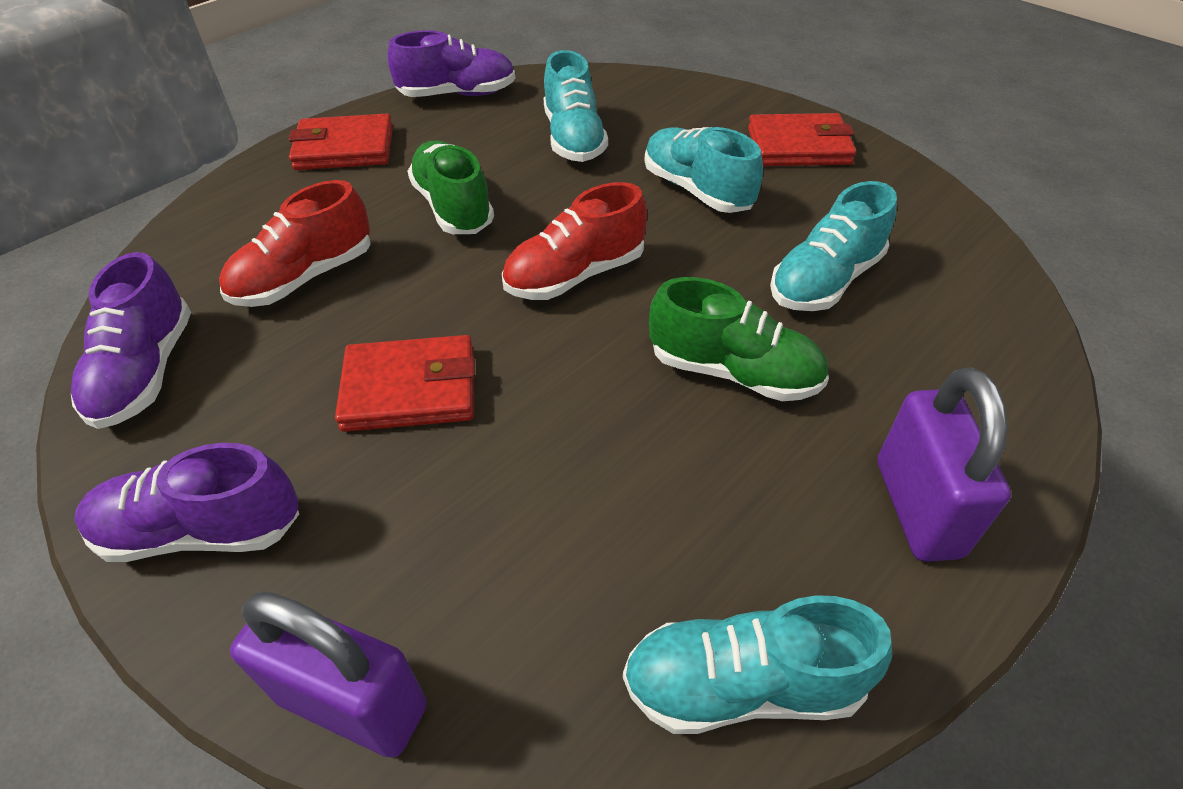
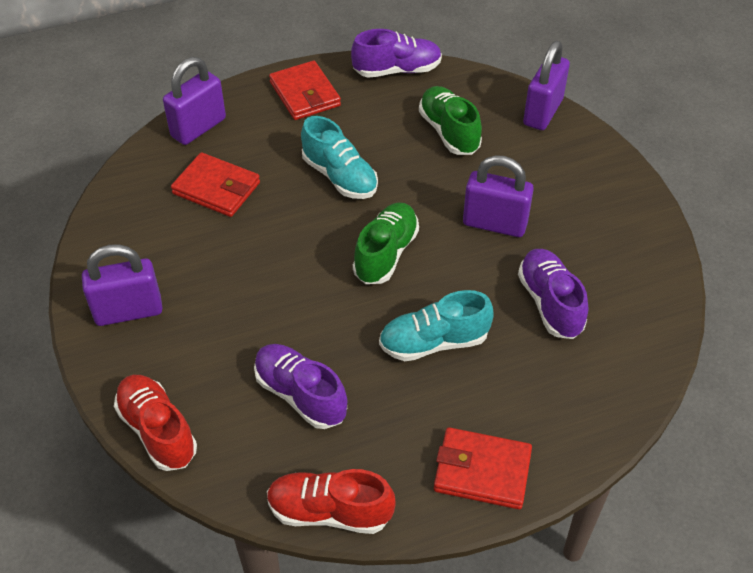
purple padlock: 2 -> 4
turquoise shoe: 4 -> 2

